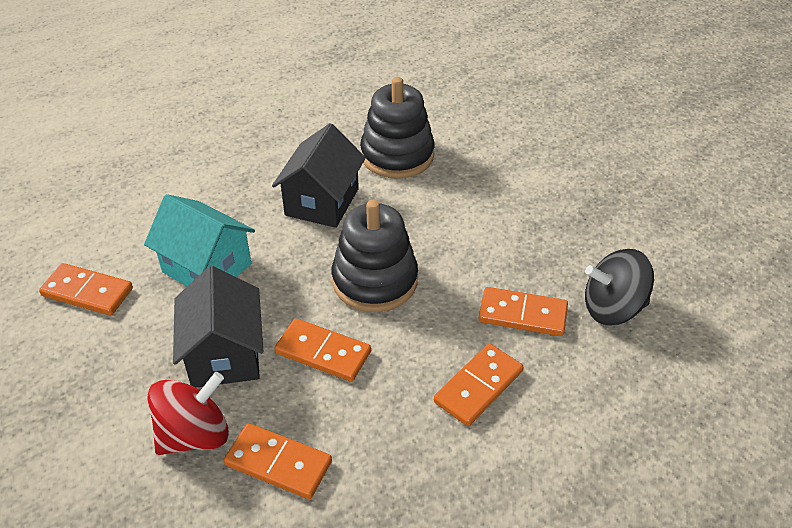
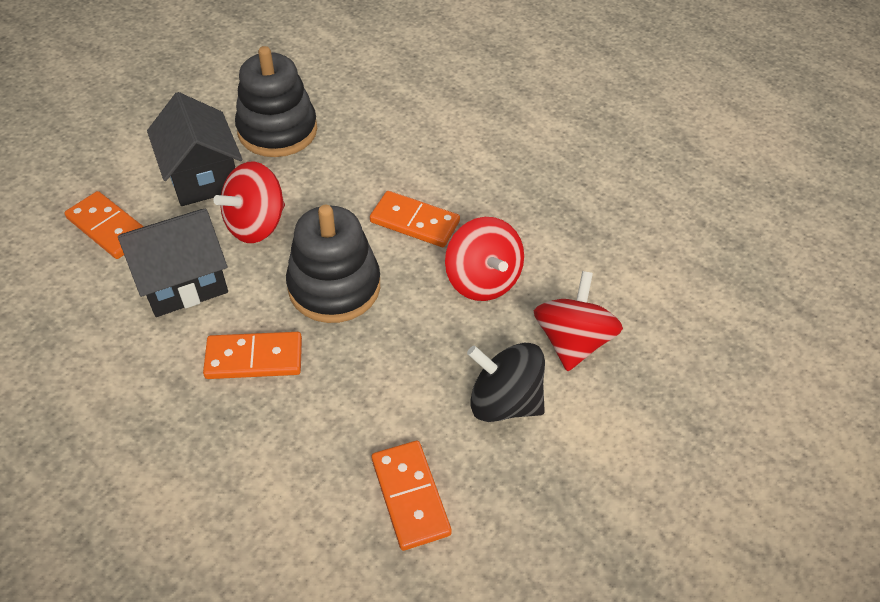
orange domino: 5 -> 4
red spinning top: 1 -> 3
turquoise house: 1 -> 0

